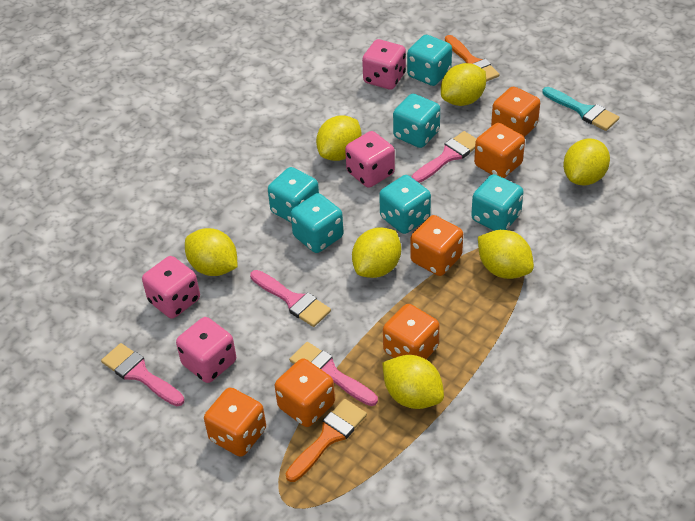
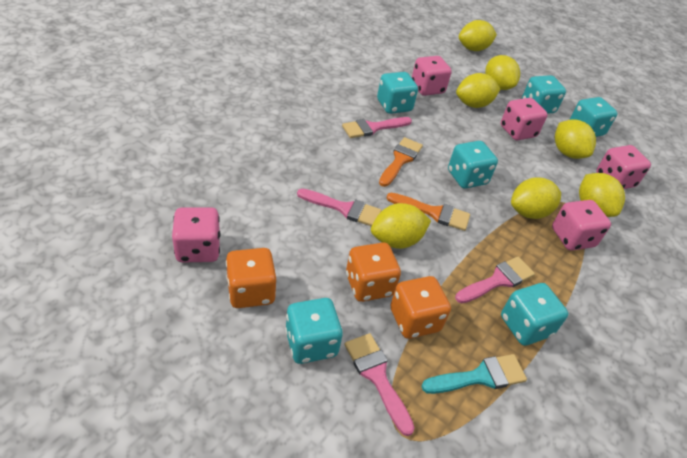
orange dice: 6 -> 3
pink dice: 4 -> 5

